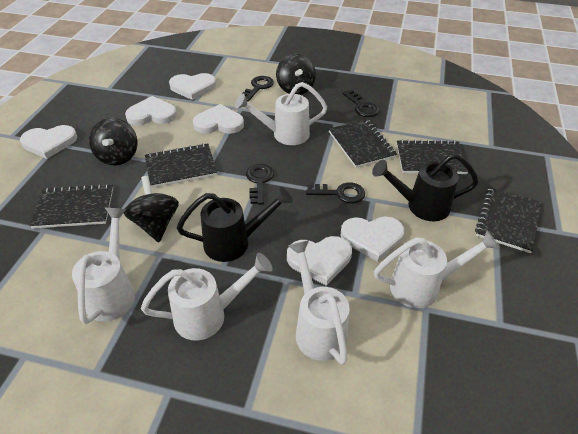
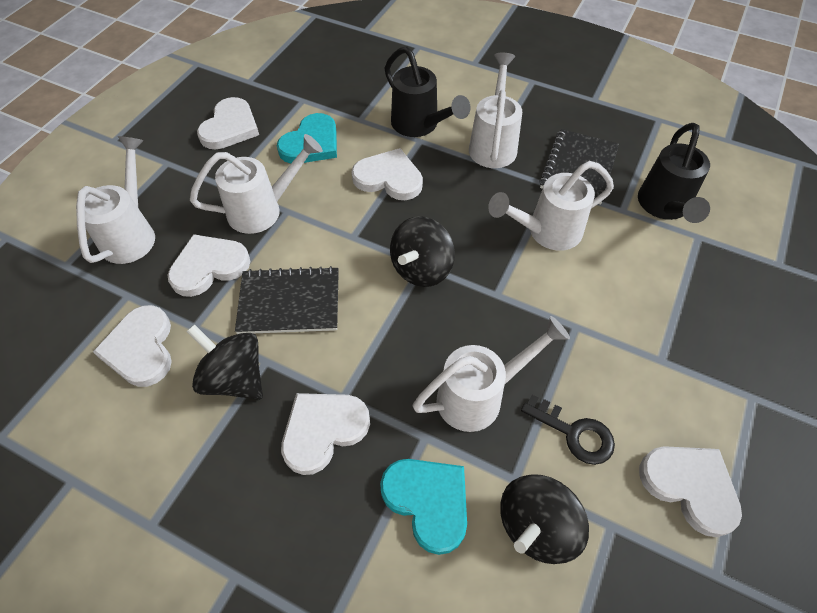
black key: 4 -> 1
black notebook: 5 -> 2
turquoise heart: 0 -> 2

